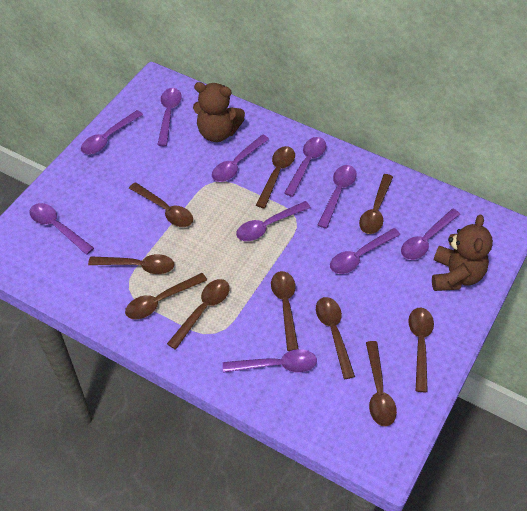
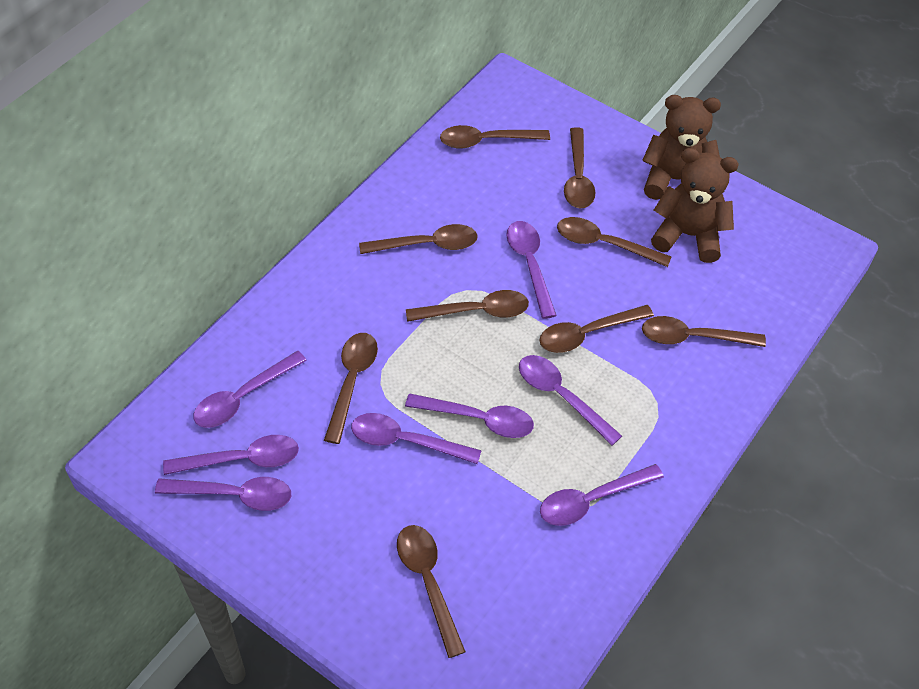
brown spoon: 10 -> 9
purple spoon: 10 -> 8

